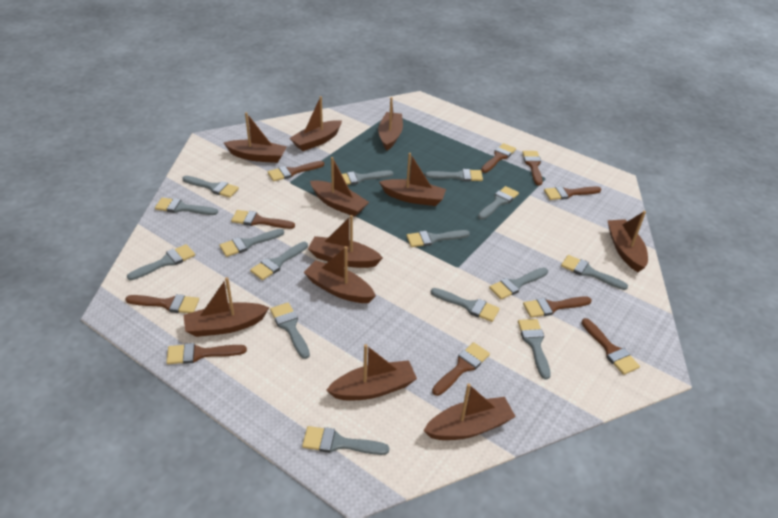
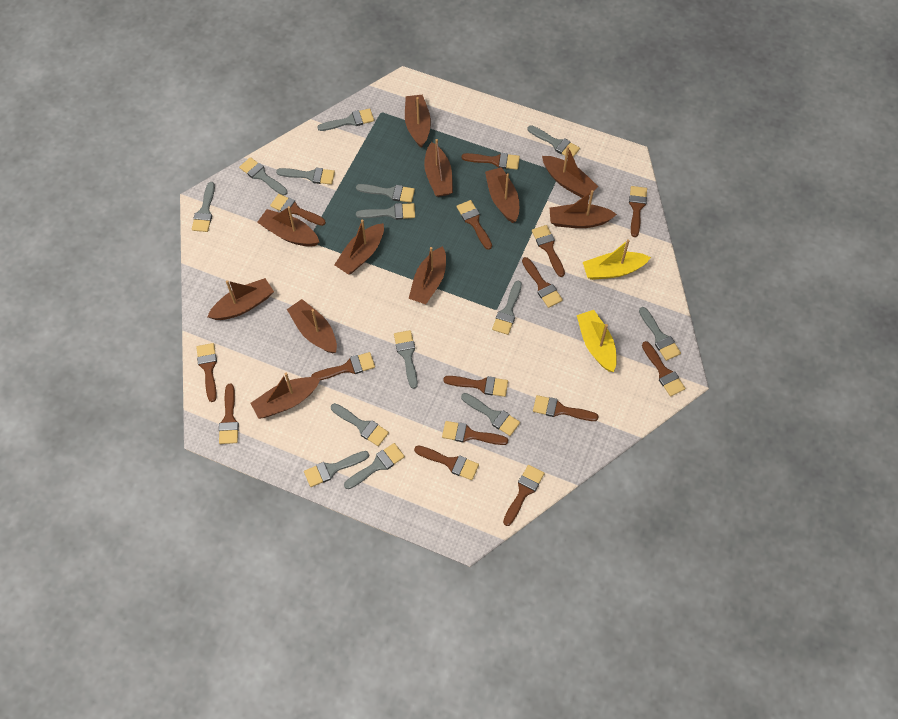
brown brush: 10 -> 15
grey brush: 15 -> 14
yellow boat: 0 -> 2

